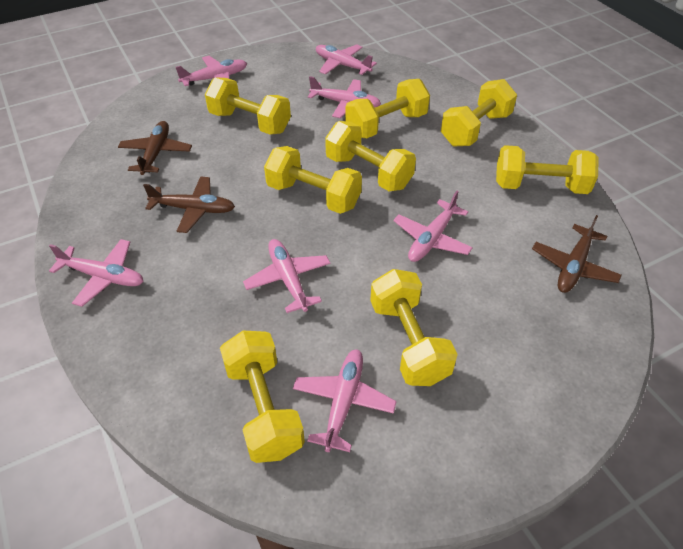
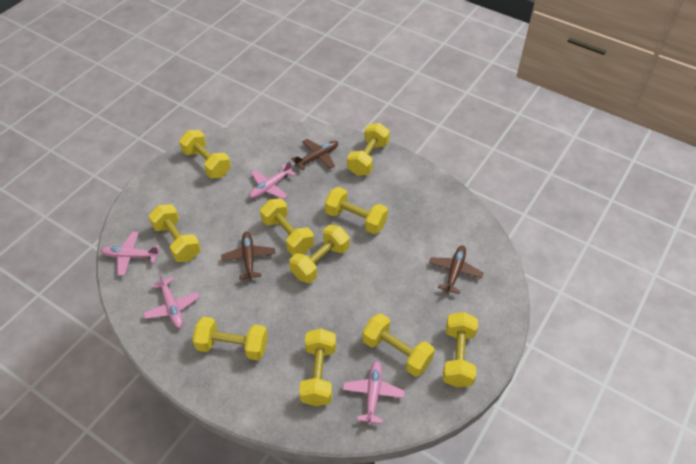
pink plane: 7 -> 4
yellow dumbbell: 8 -> 10

